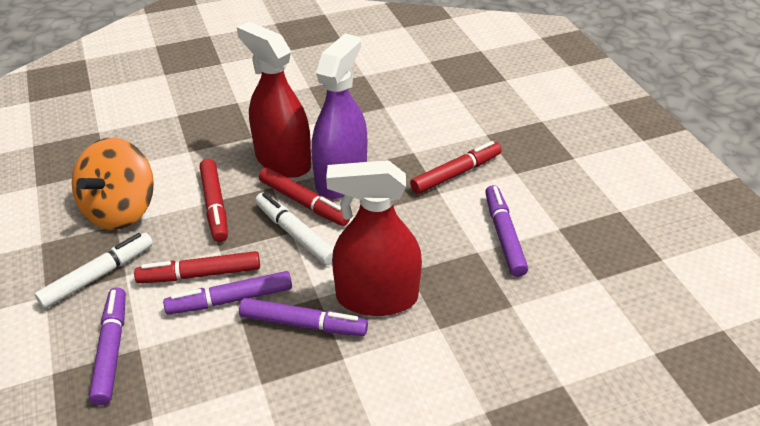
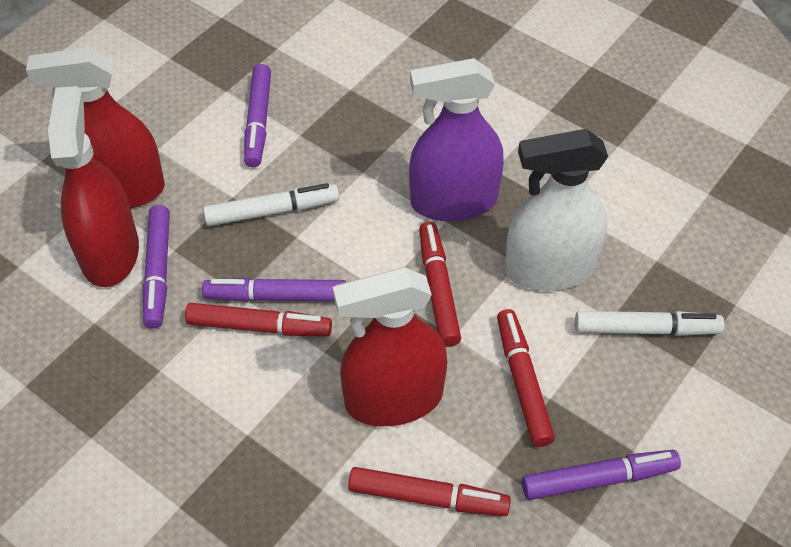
orange spinning top: 1 -> 0
red spray bottle: 2 -> 3
white spray bottle: 0 -> 1

